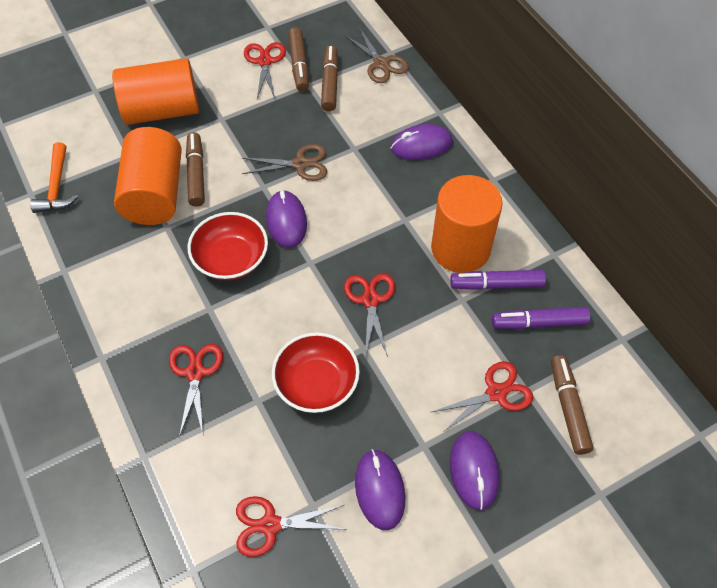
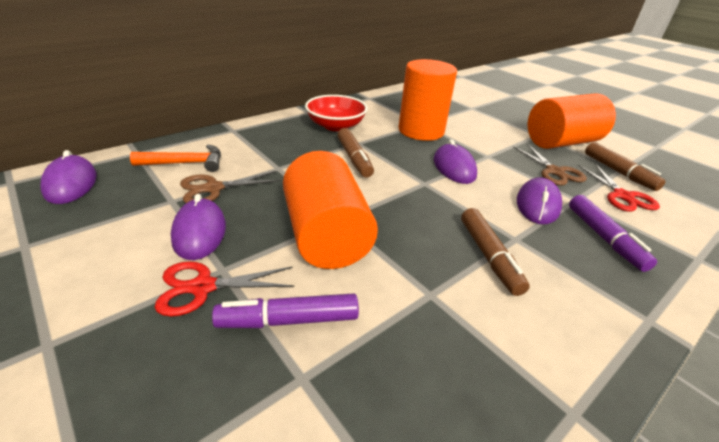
brown marker: 4 -> 3
red bowl: 2 -> 1
red scissors: 5 -> 2

